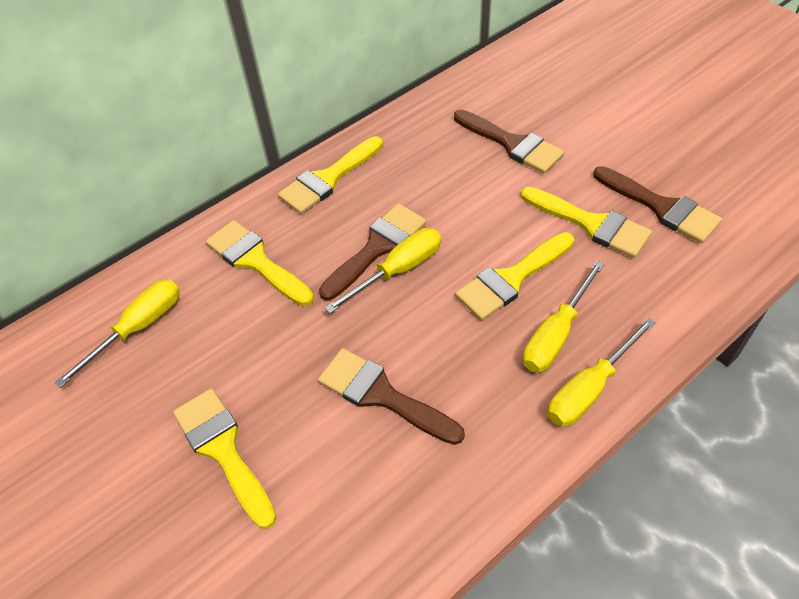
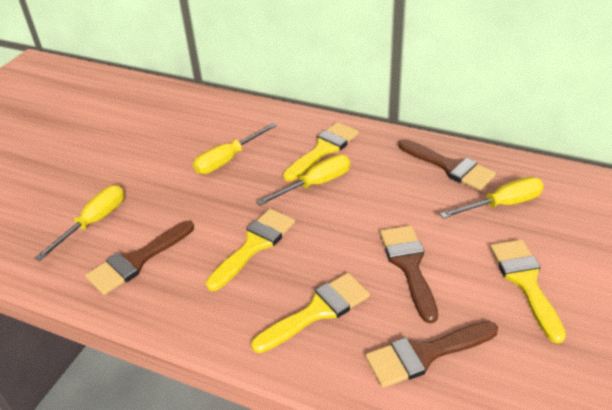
yellow brush: 5 -> 4

